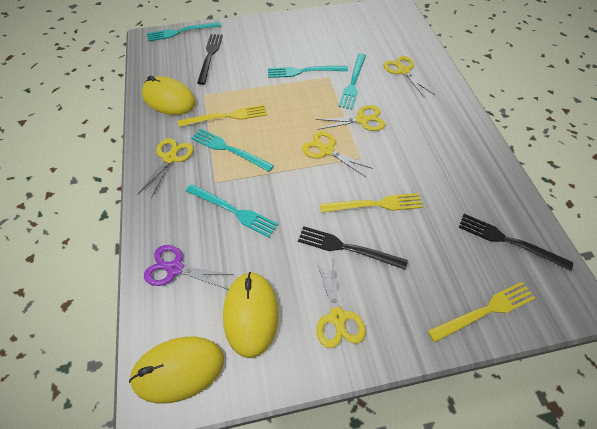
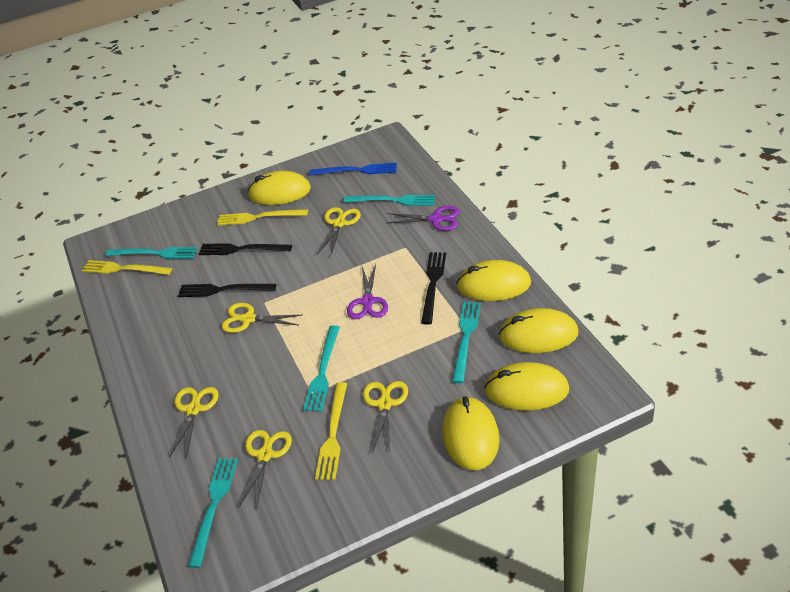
blue fork: 0 -> 1
purple scissors: 1 -> 2
yellow mouse: 3 -> 5

